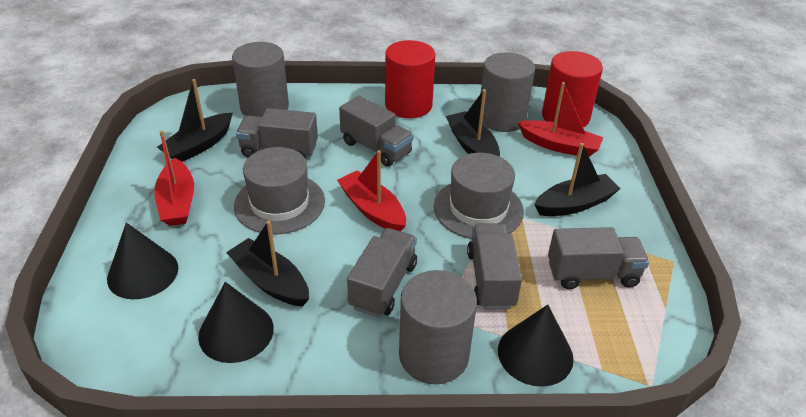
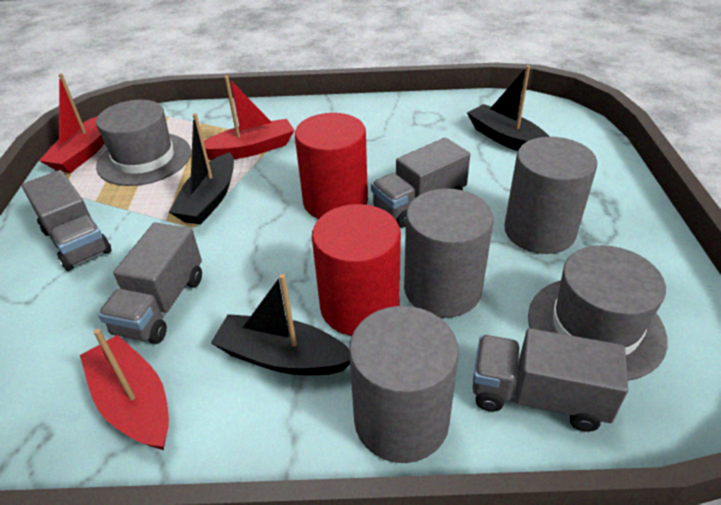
black boat: 4 -> 3
black cone: 3 -> 0
grey truck: 5 -> 4

